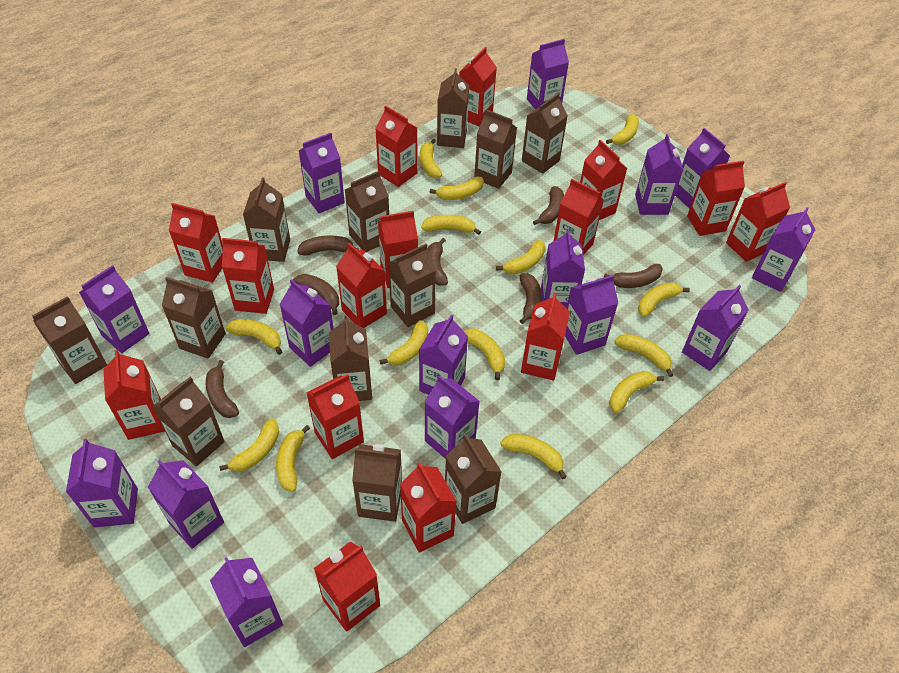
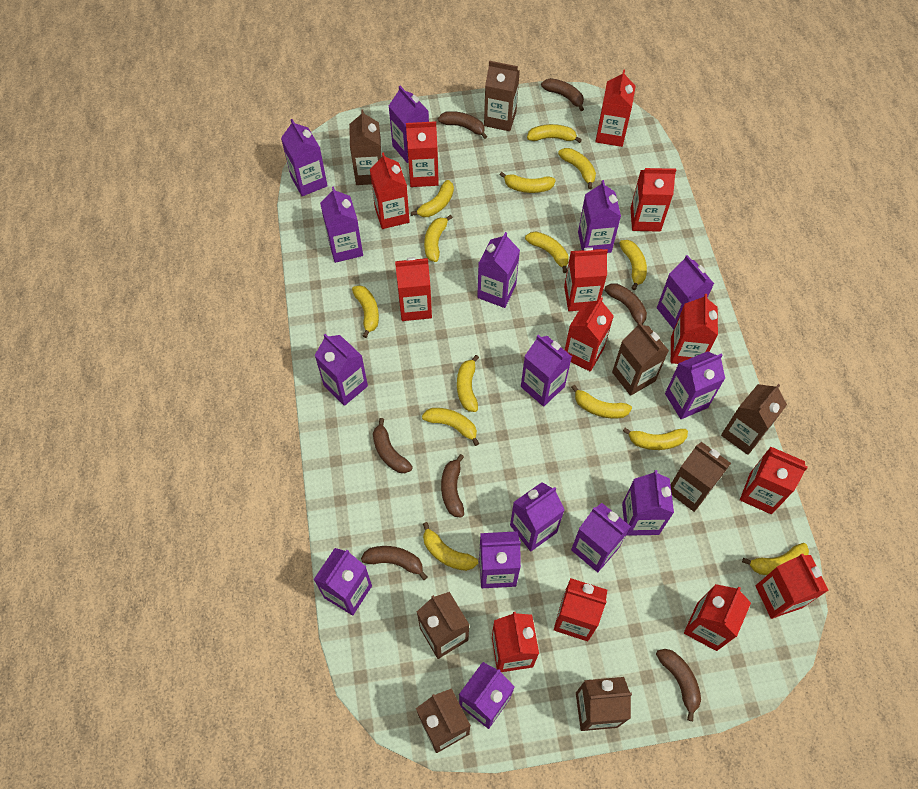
brown carton: 12 -> 8
red carton: 15 -> 13

